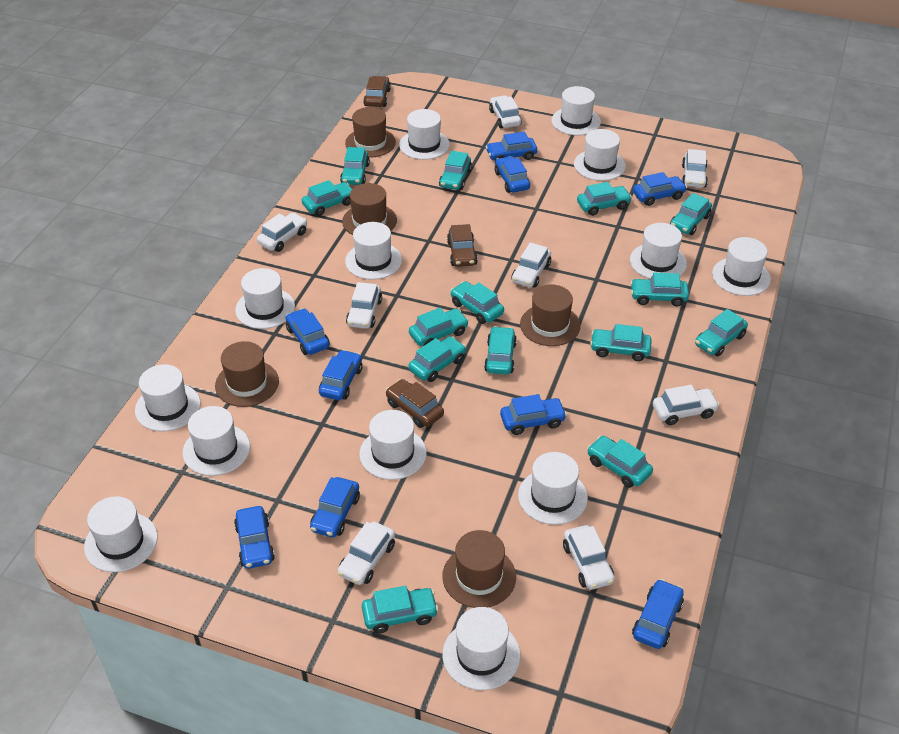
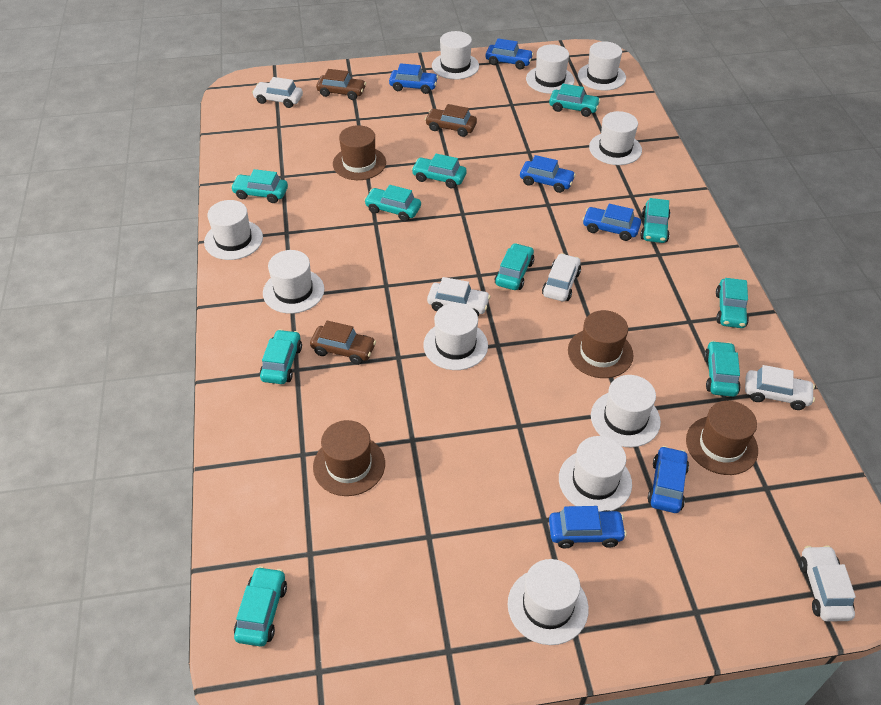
blue car: 9 -> 6
brown hat: 5 -> 4
turquoise car: 14 -> 10
white car: 8 -> 5
white hat: 13 -> 10

